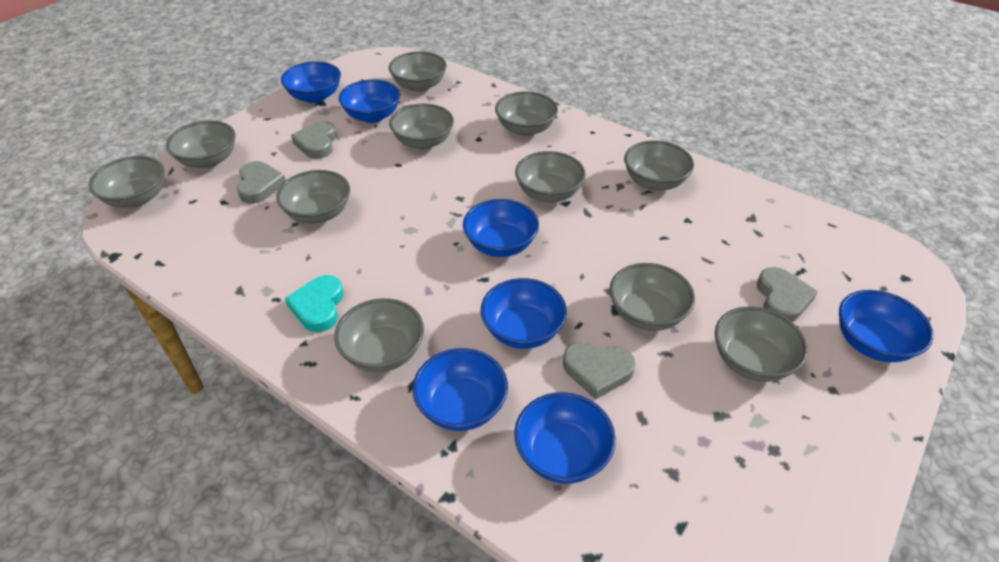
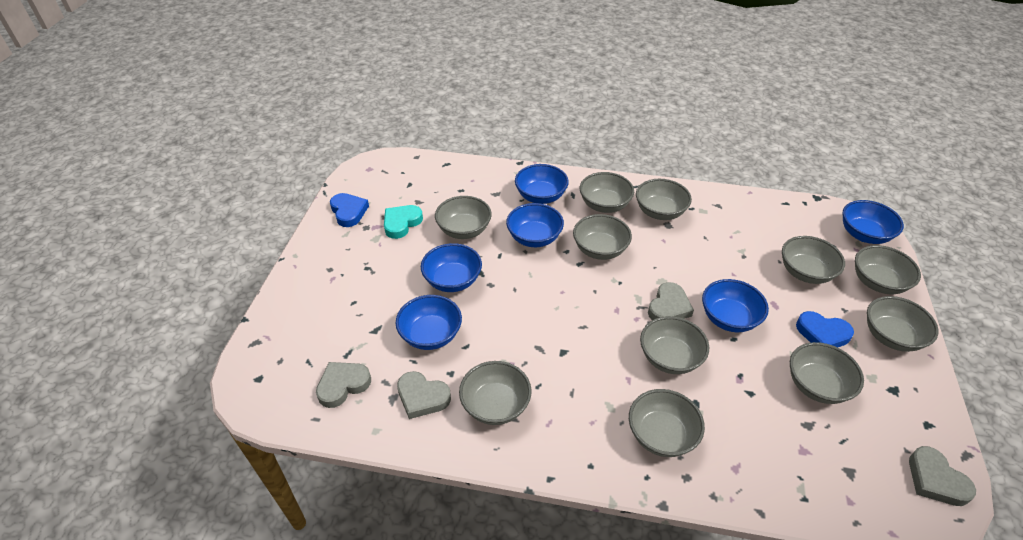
blue bowl: 7 -> 6
blue heart: 0 -> 2

